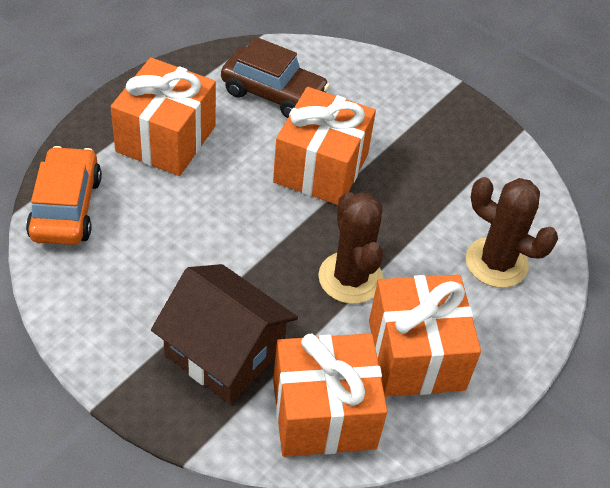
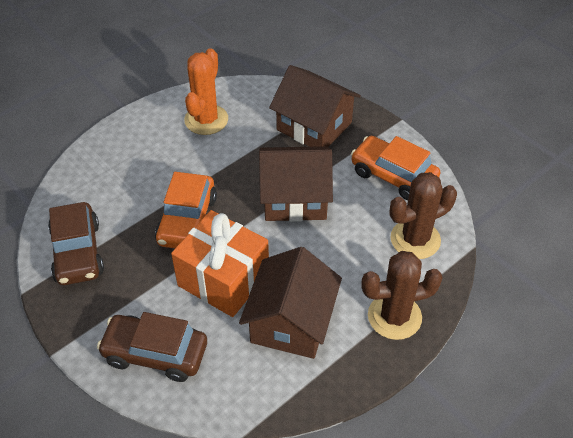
brown car: 1 -> 2
brown house: 1 -> 3
orange cactus: 0 -> 1
orange car: 1 -> 2
orange gift: 4 -> 1

